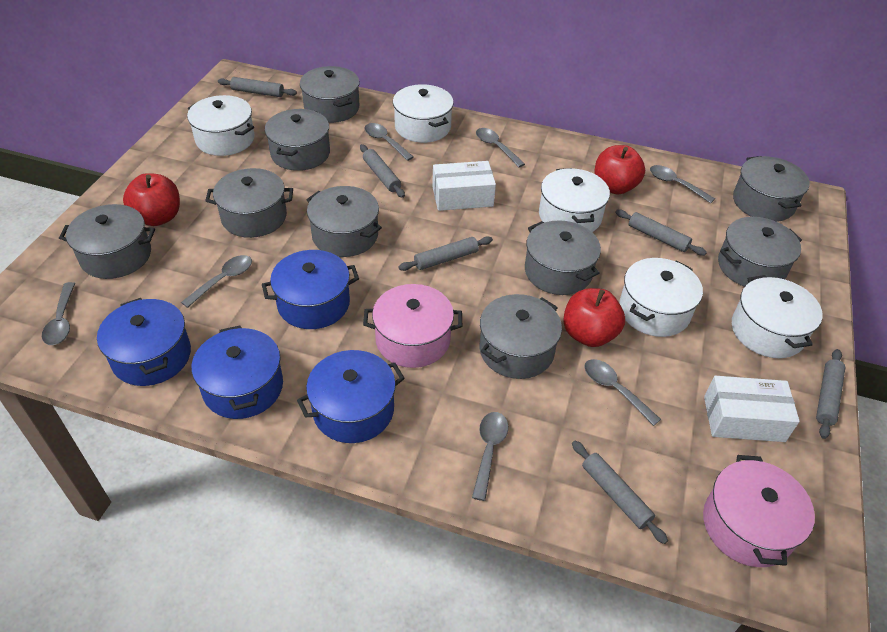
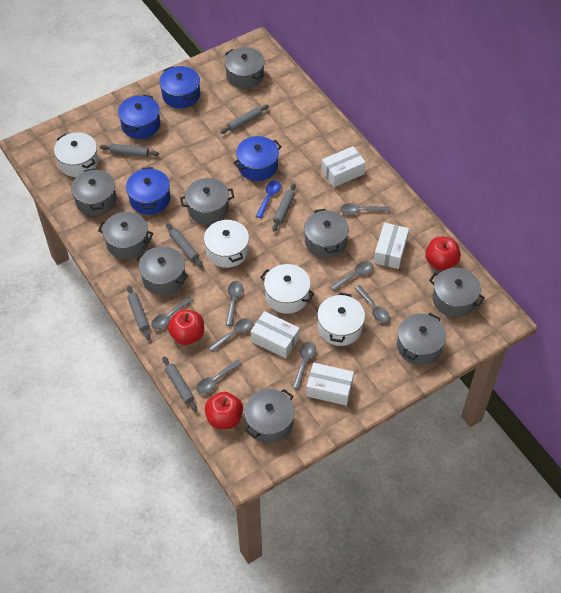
blue spoon: 0 -> 1
grey spoon: 7 -> 8
pink pot: 2 -> 0
white box: 2 -> 4
white pot: 5 -> 4

